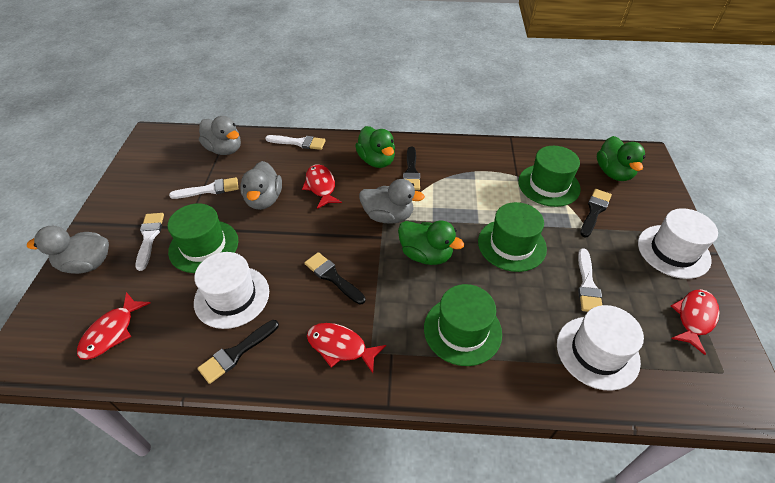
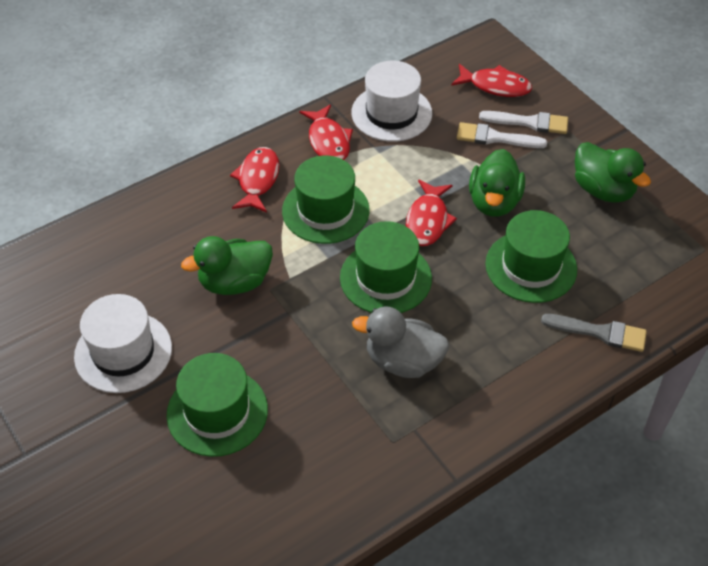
black brush: 4 -> 0
grey brush: 0 -> 1
grey duck: 4 -> 1
white brush: 4 -> 2
white hat: 3 -> 2

